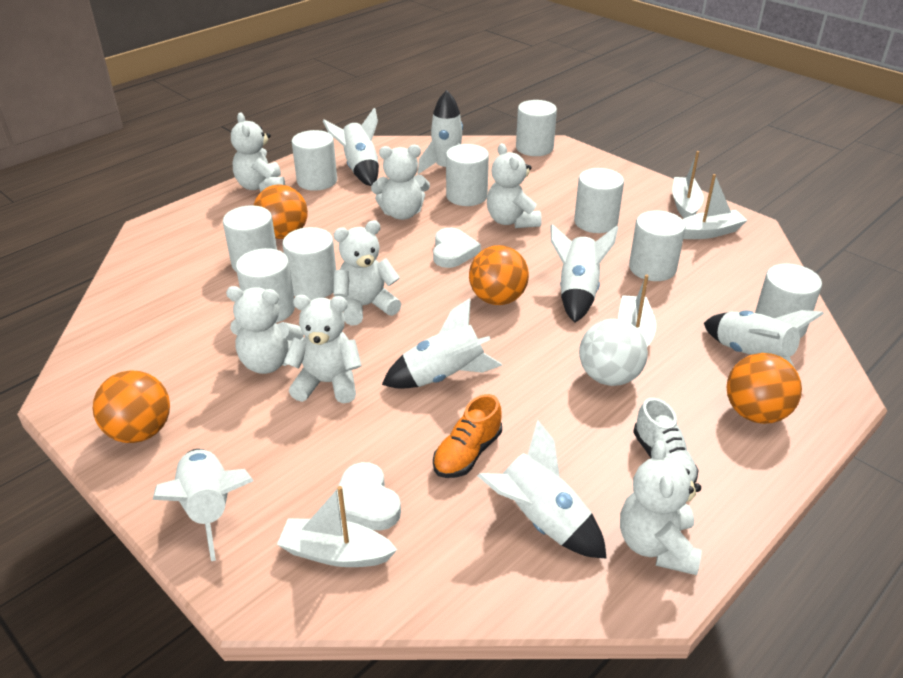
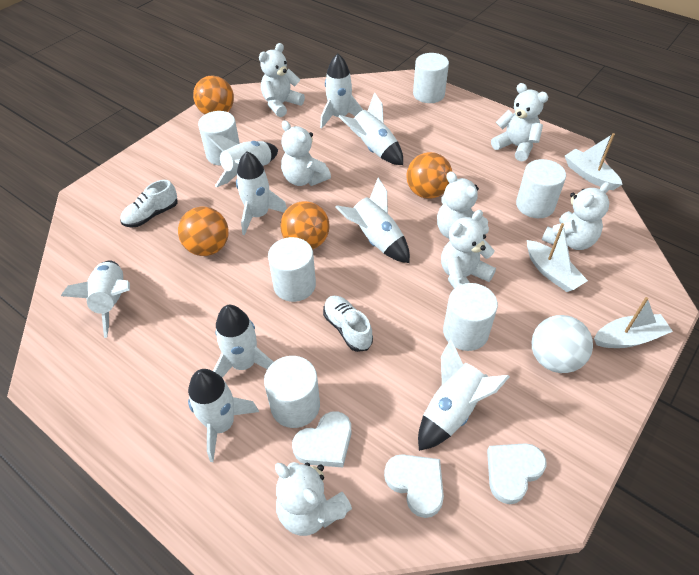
orange shoe: 1 -> 0
white boat: 4 -> 3
white cylinder: 9 -> 6
white heart: 2 -> 3
white rocket: 7 -> 9
white shoe: 1 -> 2

